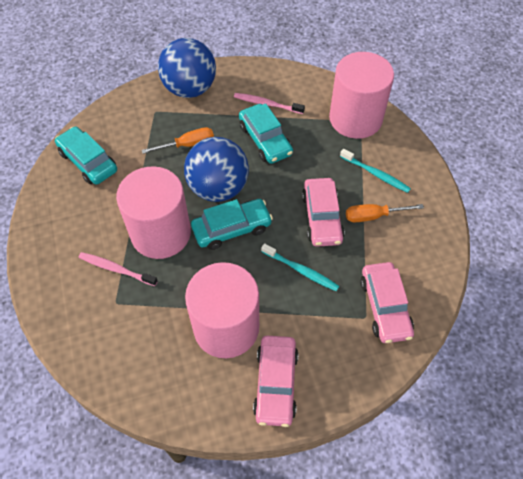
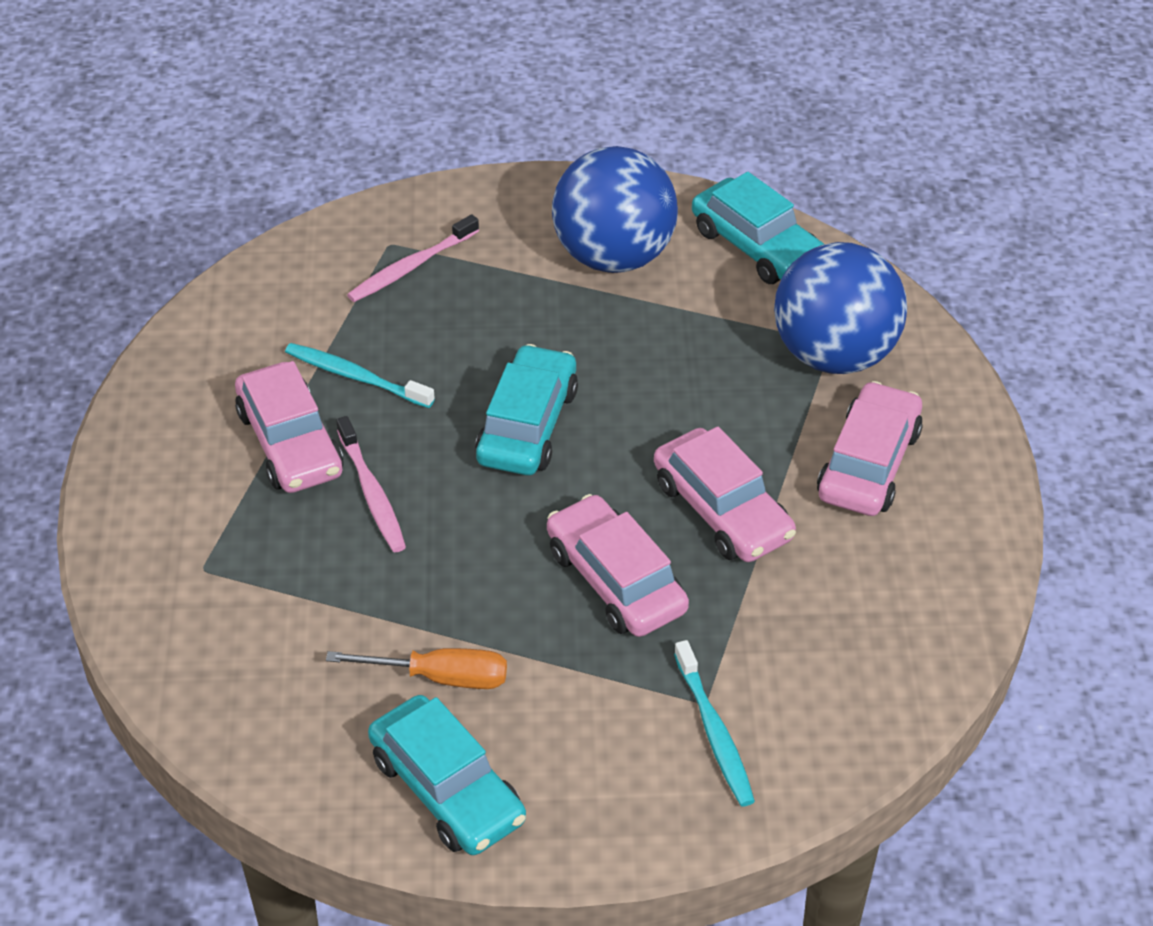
orange screwdriver: 2 -> 1
pink car: 3 -> 4
pink cylinder: 3 -> 0

